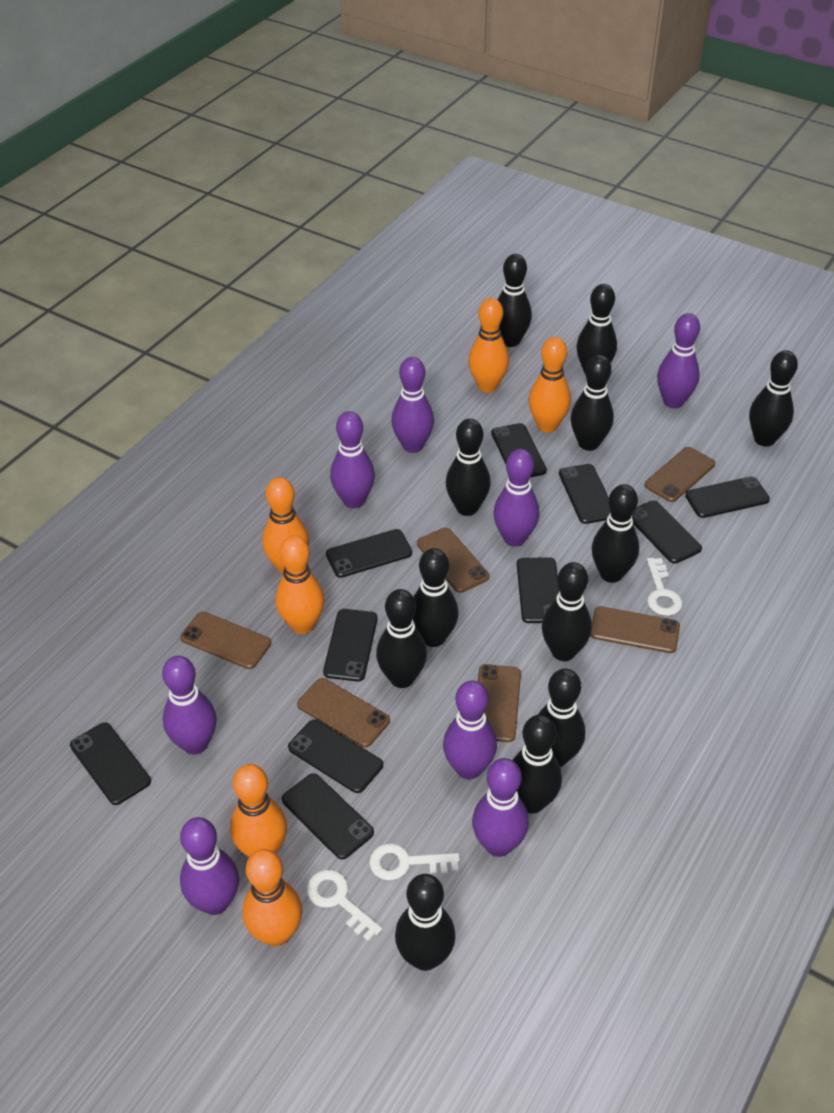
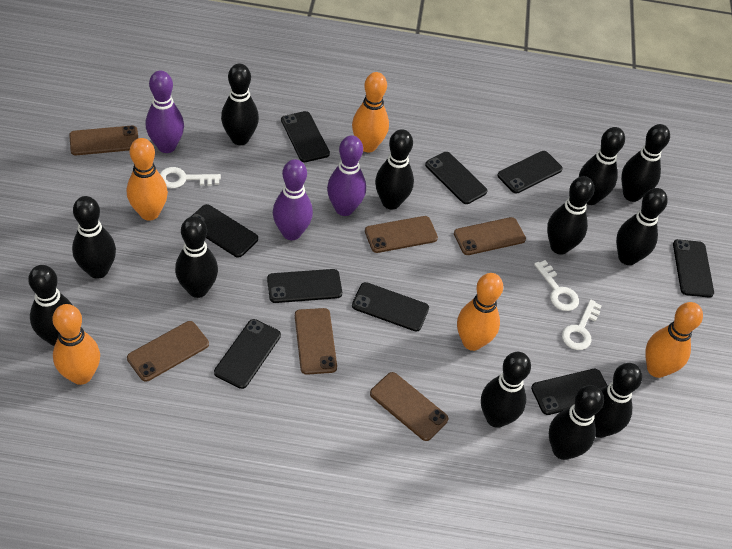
black phone: 10 -> 9
orange bowling pin: 6 -> 5
purple bowling pin: 8 -> 3

